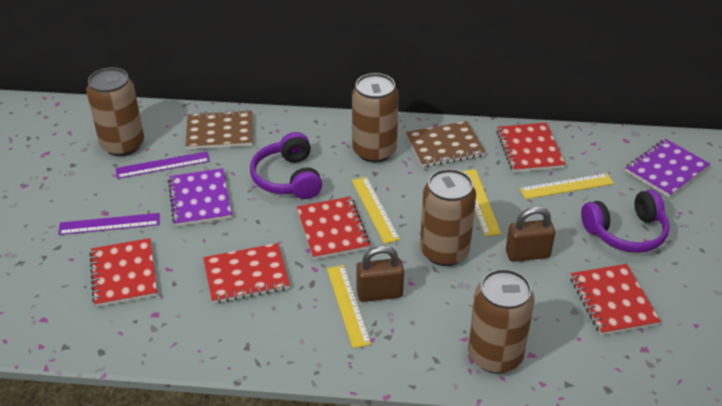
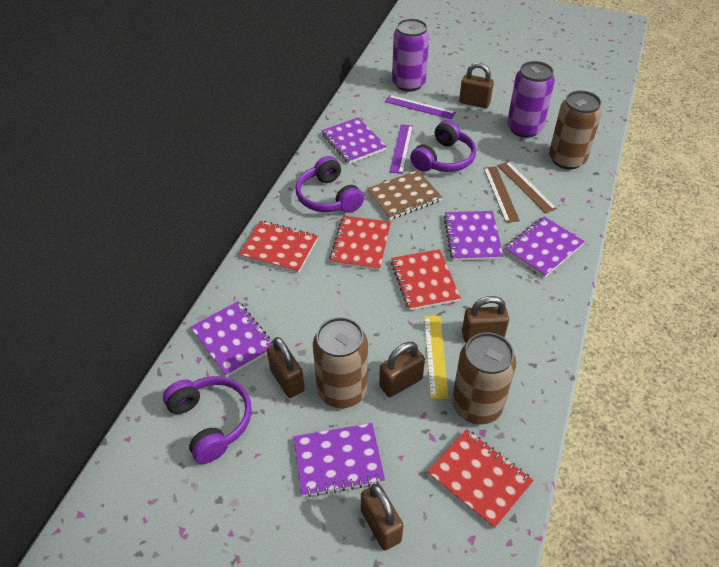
brown can: 4 -> 3
brown notebook: 2 -> 1
brown padlock: 2 -> 5
brown ruler: 0 -> 2
purple can: 0 -> 2
purple headphones: 2 -> 3
purple notebook: 2 -> 5
red notebook: 5 -> 4
yellow ruler: 4 -> 1

